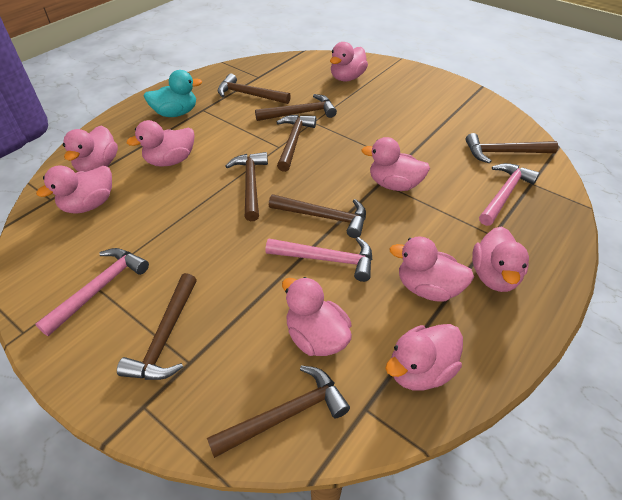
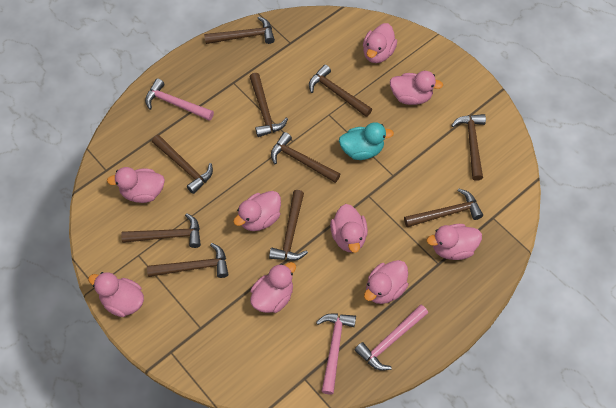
brown hammer: 8 -> 10

